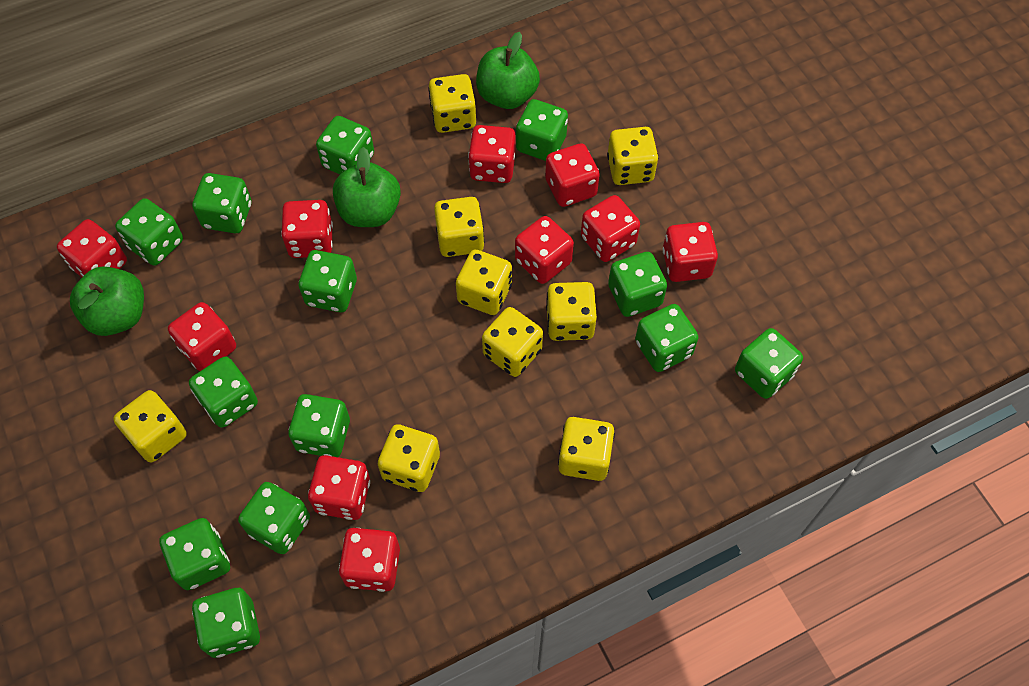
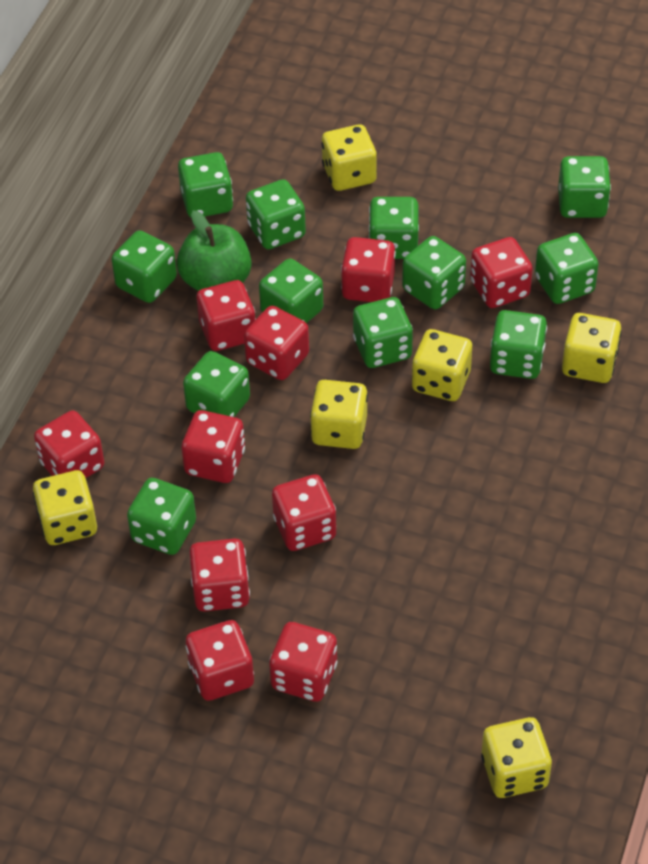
green apple: 3 -> 1
green dice: 13 -> 12
yellow dice: 9 -> 6

